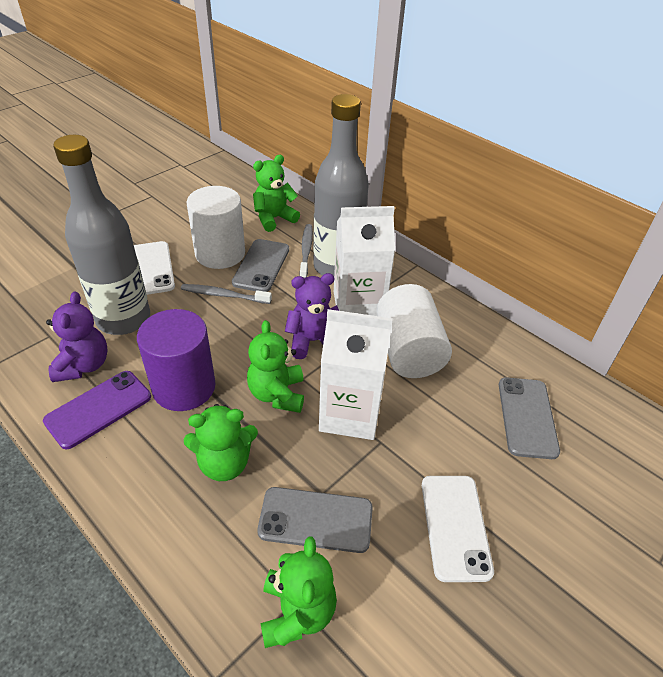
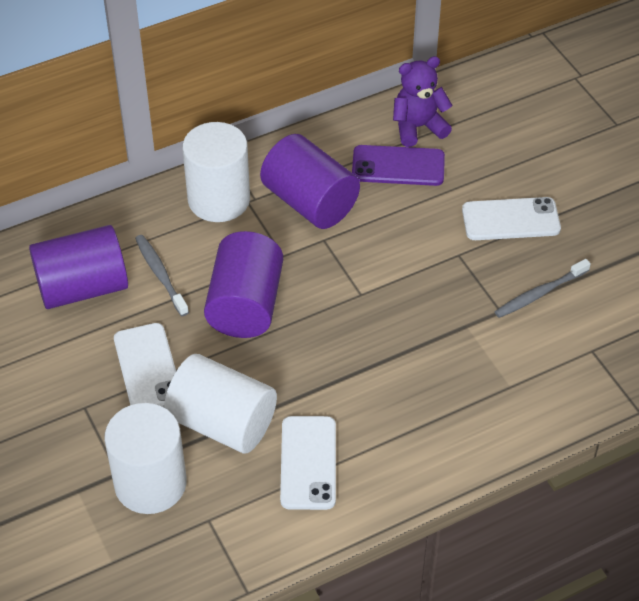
green teddy bear: 4 -> 0
grey bottle: 2 -> 0
grey phone: 3 -> 0
purple cylinder: 1 -> 3
purple teddy bear: 2 -> 1
white carton: 2 -> 0
white cylinder: 2 -> 3
white phone: 2 -> 3

